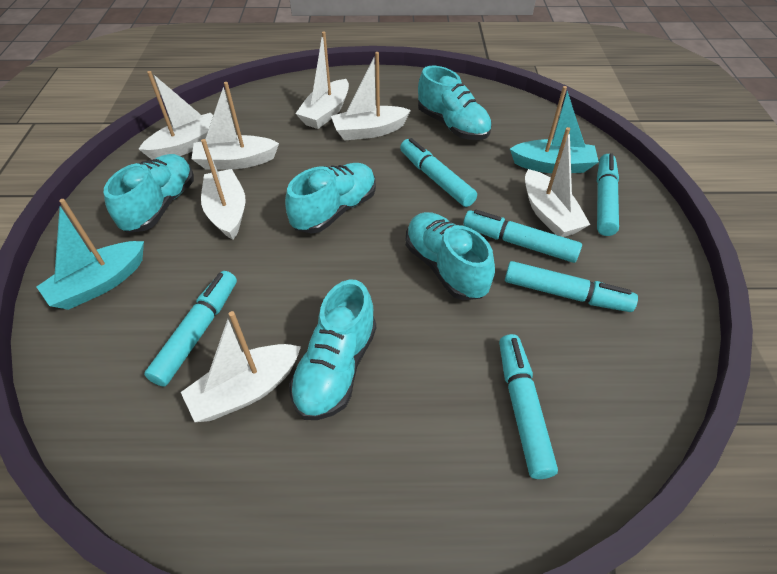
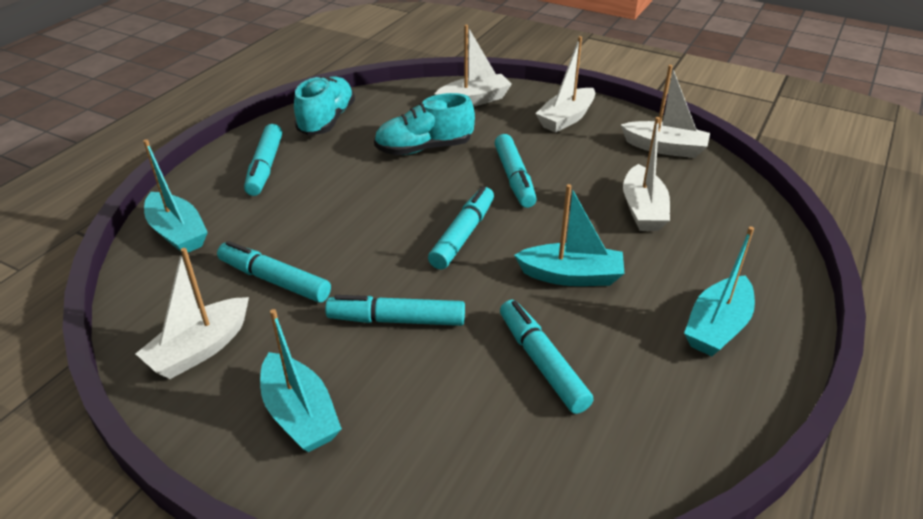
turquoise boat: 2 -> 4
turquoise shoe: 5 -> 2
white boat: 7 -> 5

